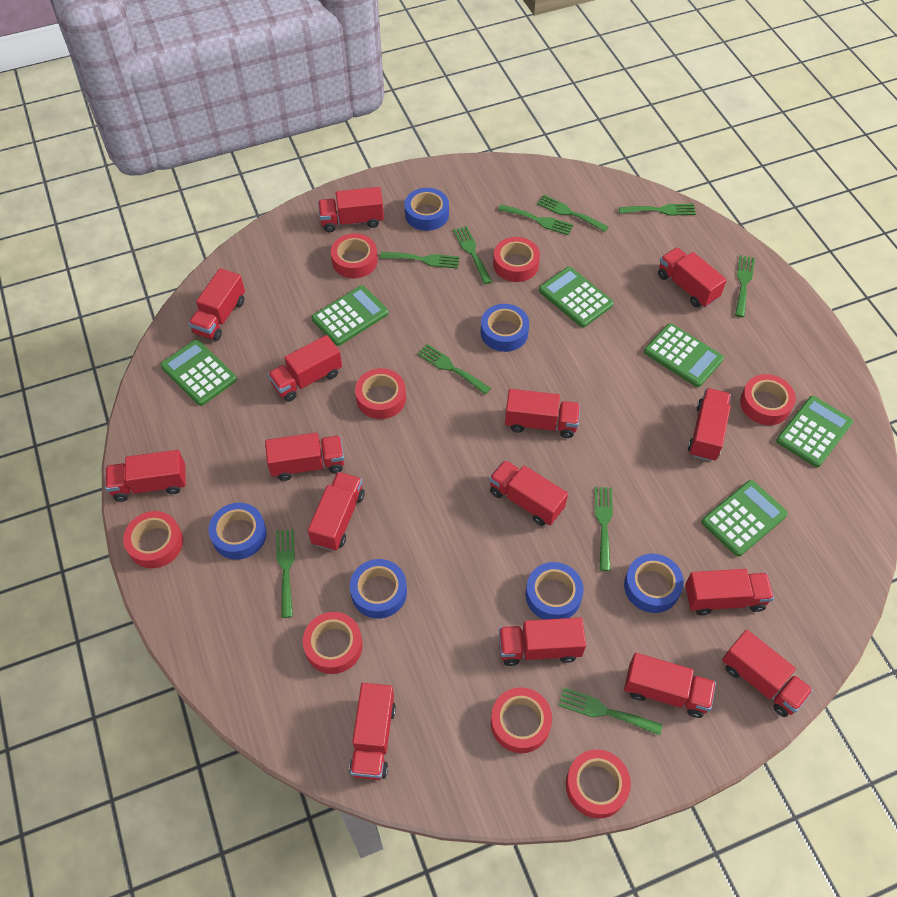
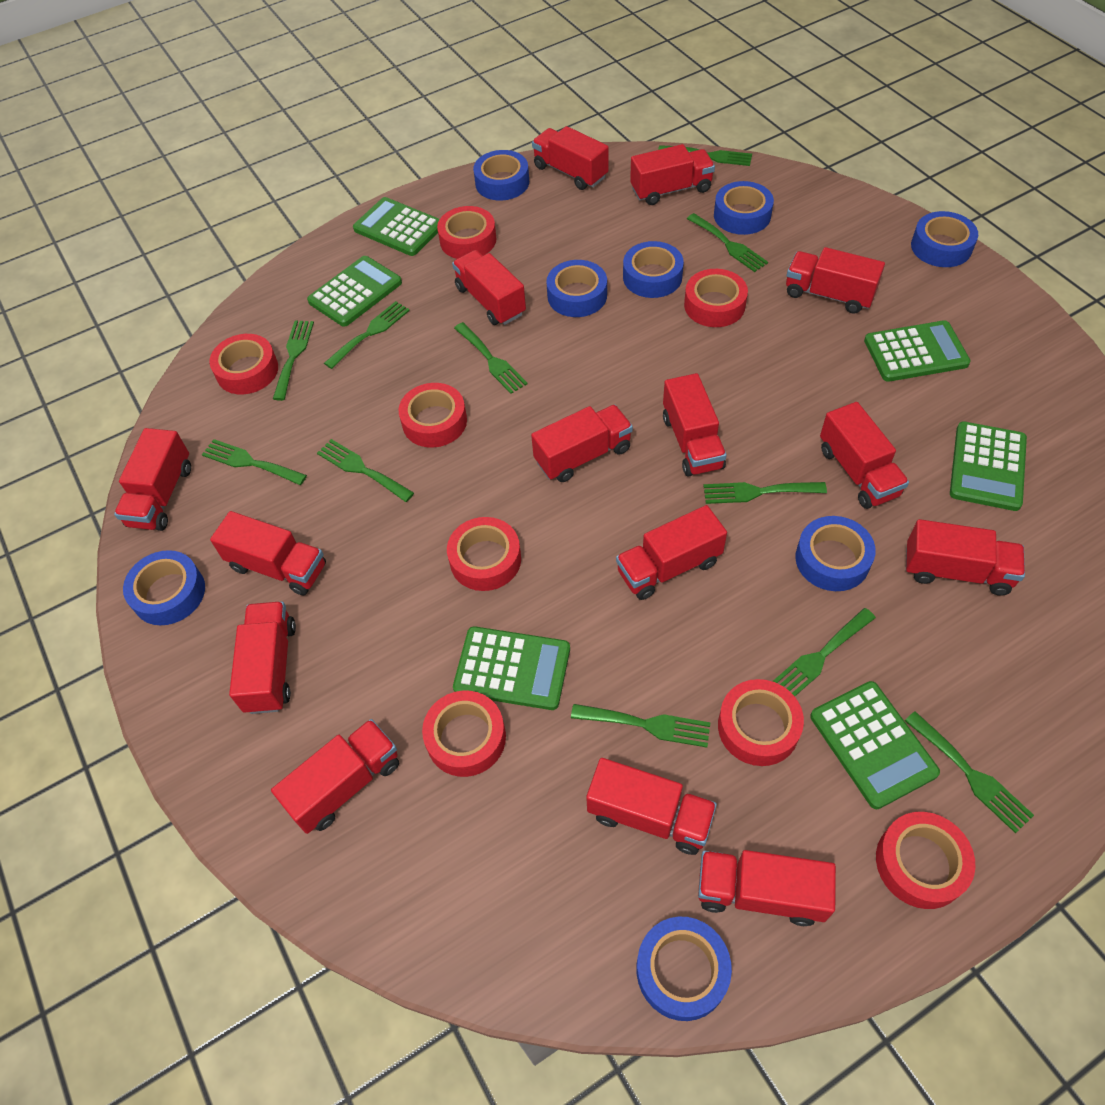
blue tape: 6 -> 8
green fork: 10 -> 11

